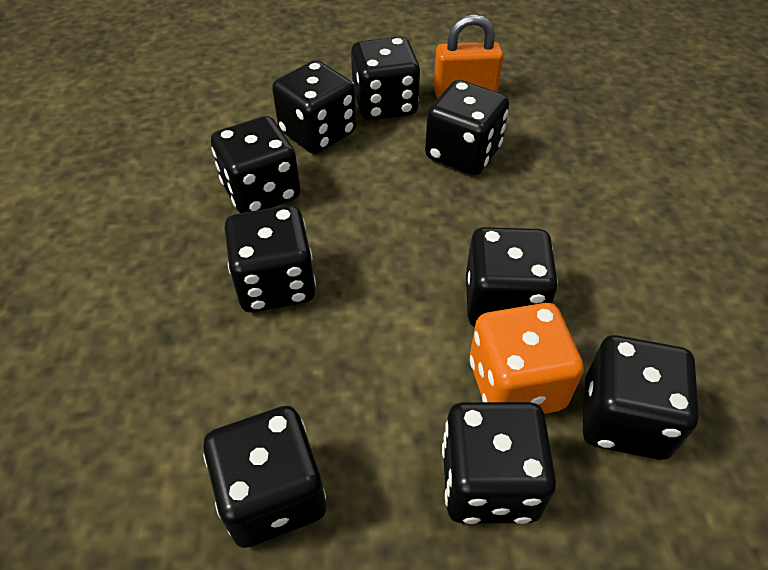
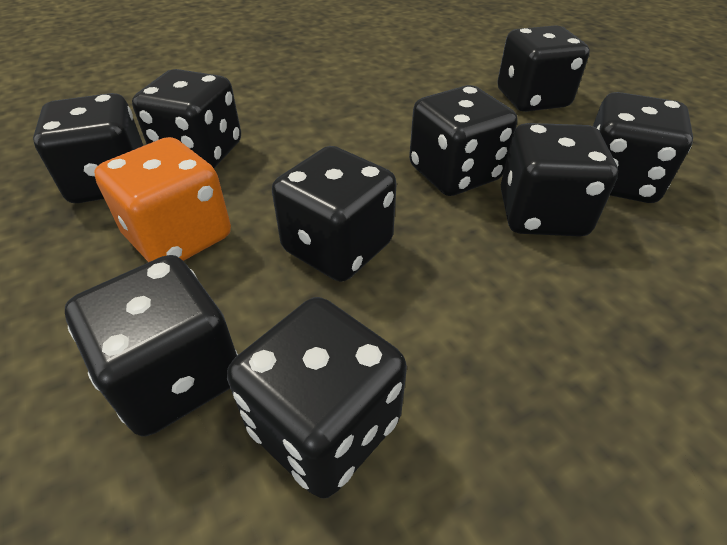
orange padlock: 1 -> 0

